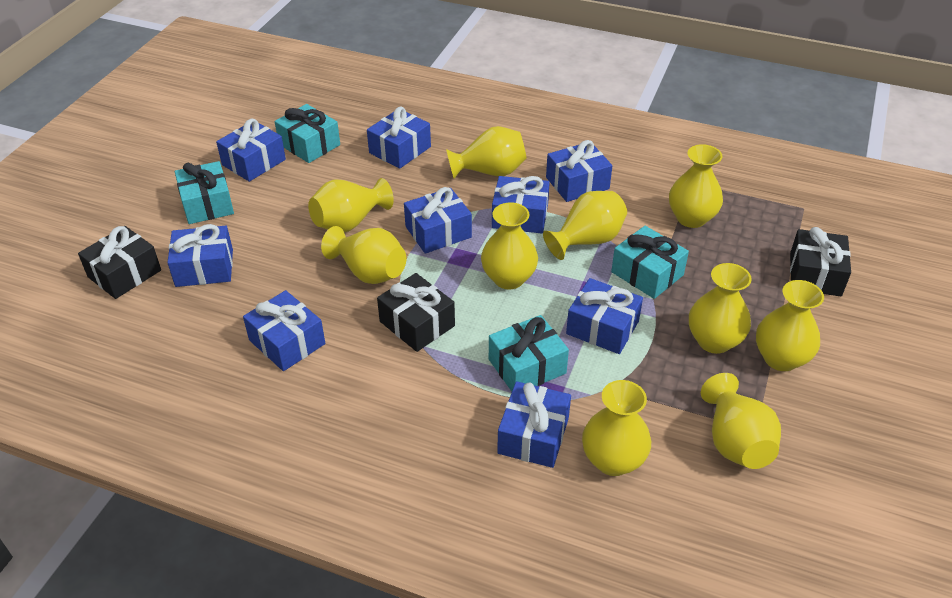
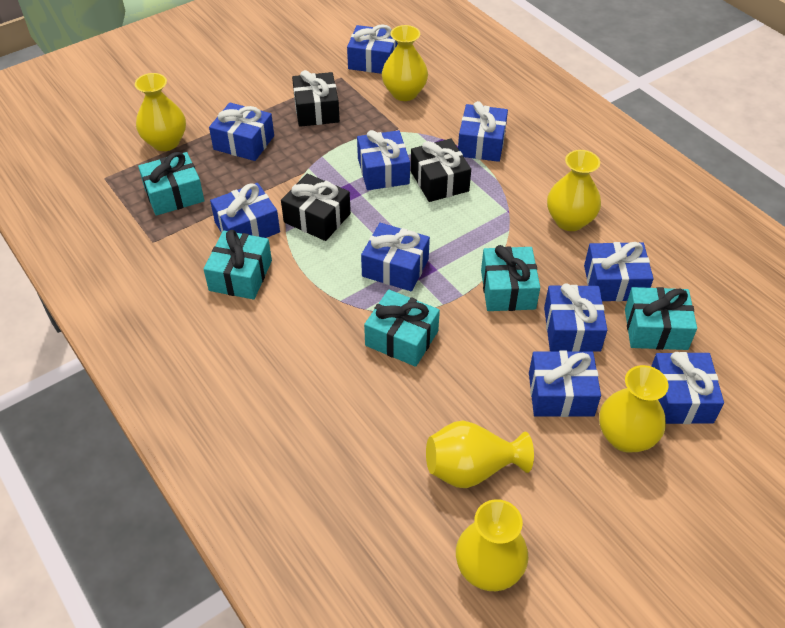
blue gift: 9 -> 10
turquoise gift: 4 -> 5
yellow vase: 10 -> 6

